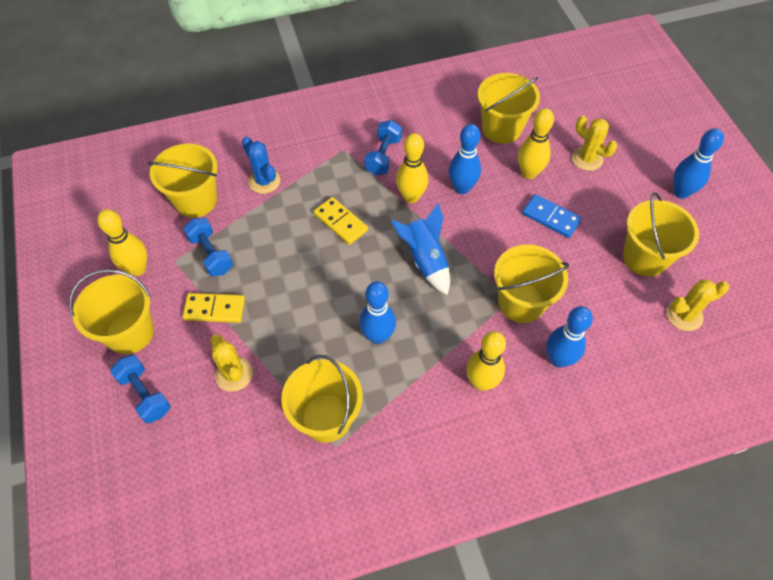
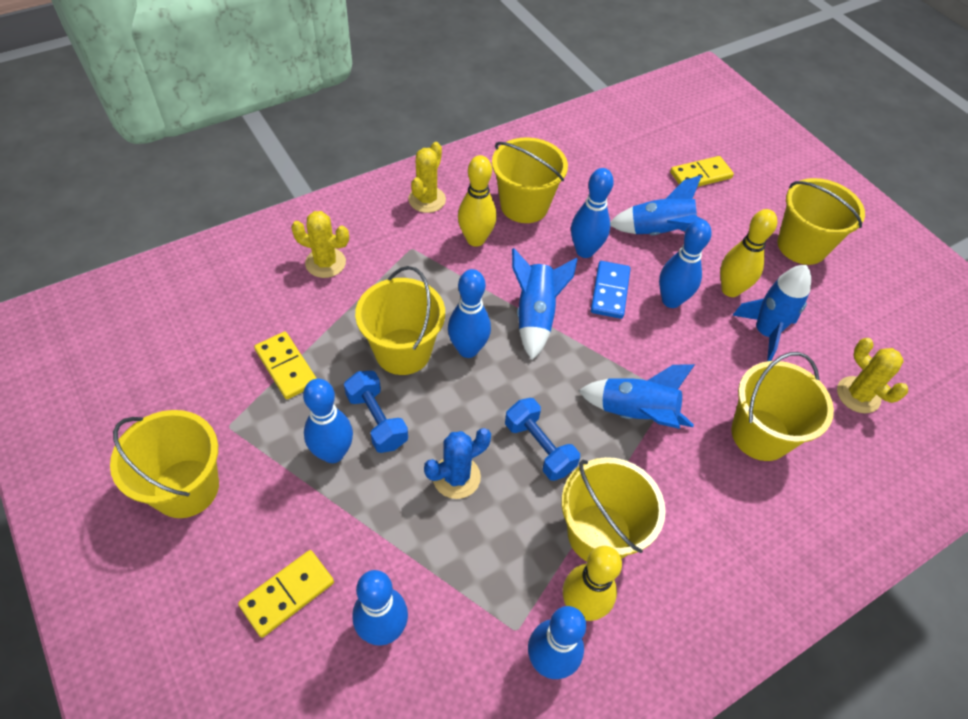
blue bowling pin: 4 -> 6
blue dumbbell: 3 -> 2
blue rocket: 1 -> 4
yellow bowling pin: 4 -> 3
yellow domino: 2 -> 3

